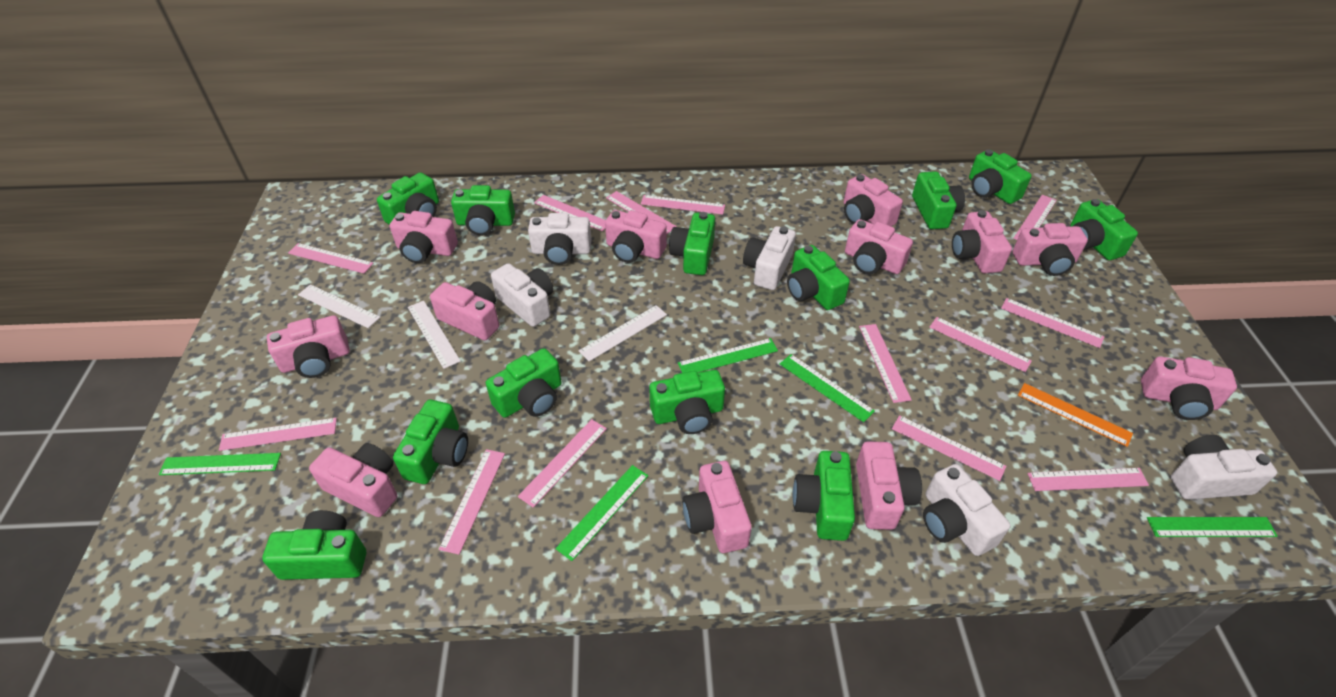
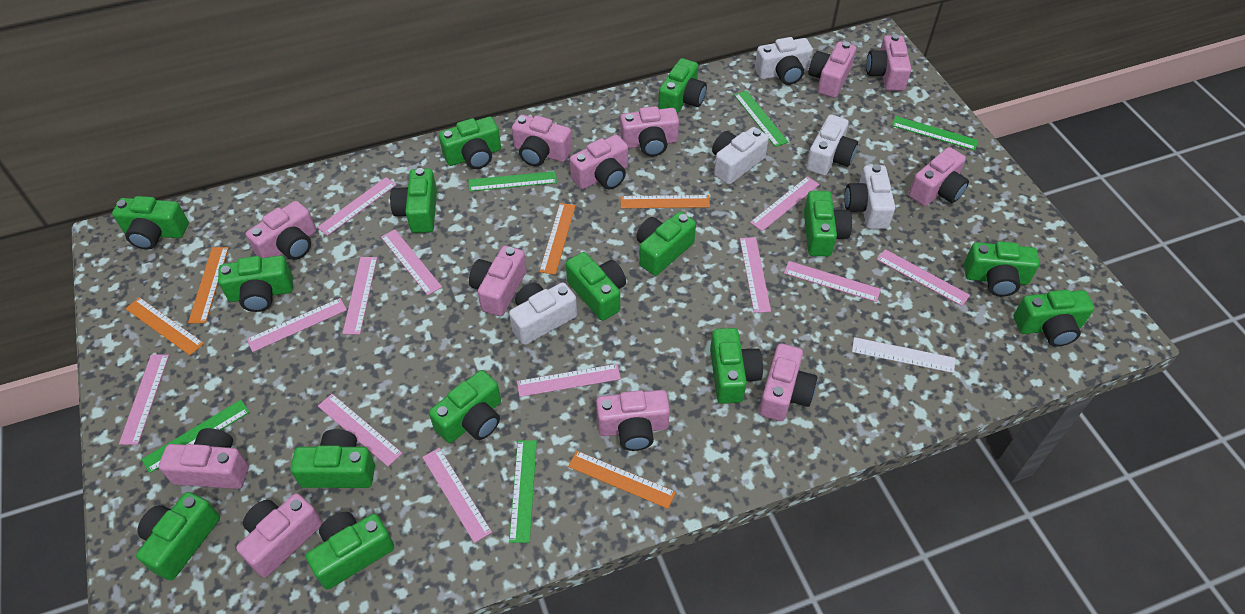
green camera: 12 -> 15
orange ruler: 1 -> 5
pink ruler: 13 -> 12
white ruler: 3 -> 1

